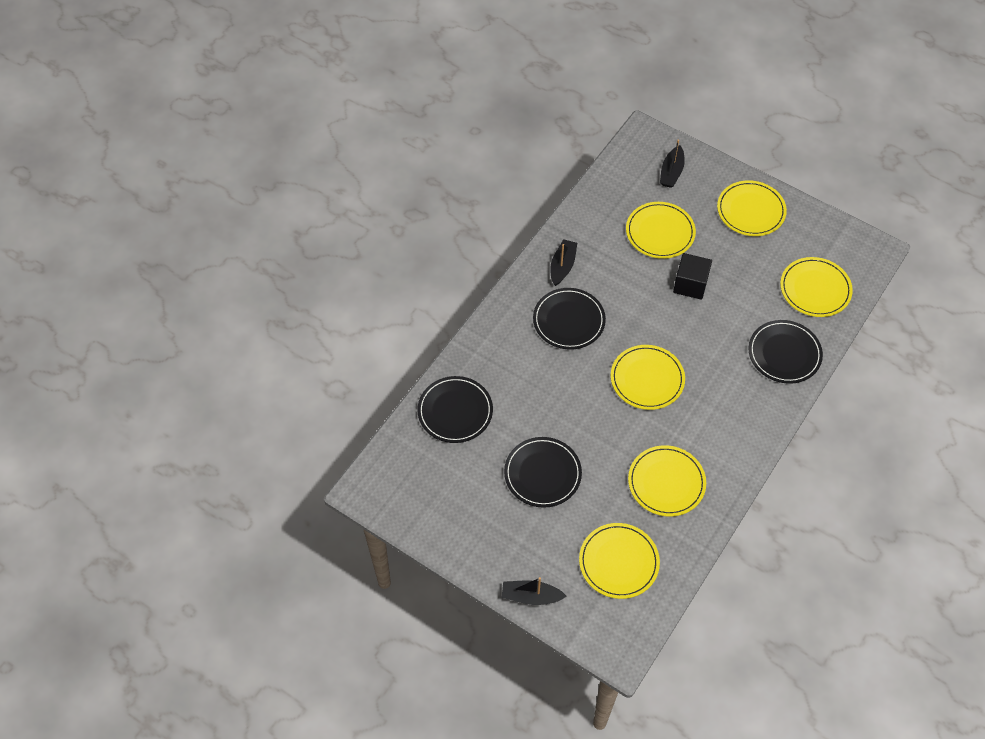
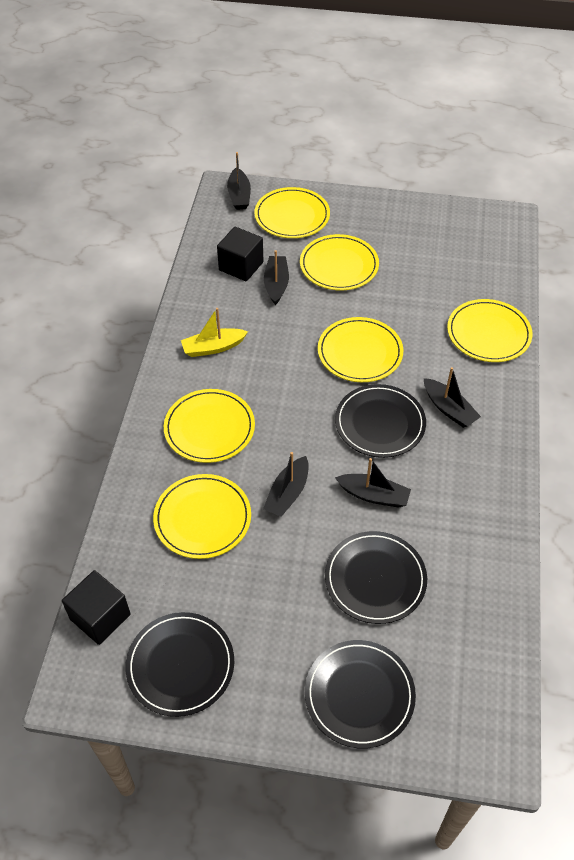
black boat: 3 -> 5
black cube: 1 -> 2
yellow boat: 0 -> 1

